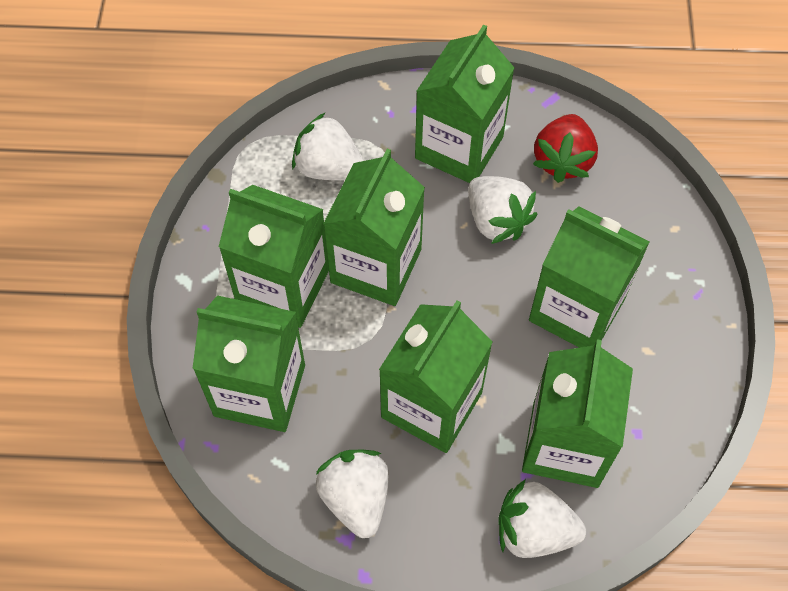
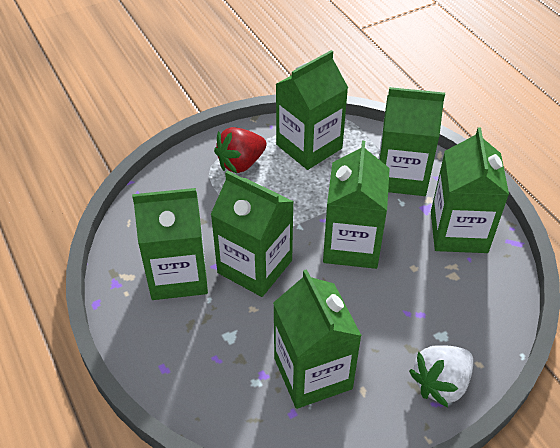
white strawberry: 4 -> 1

